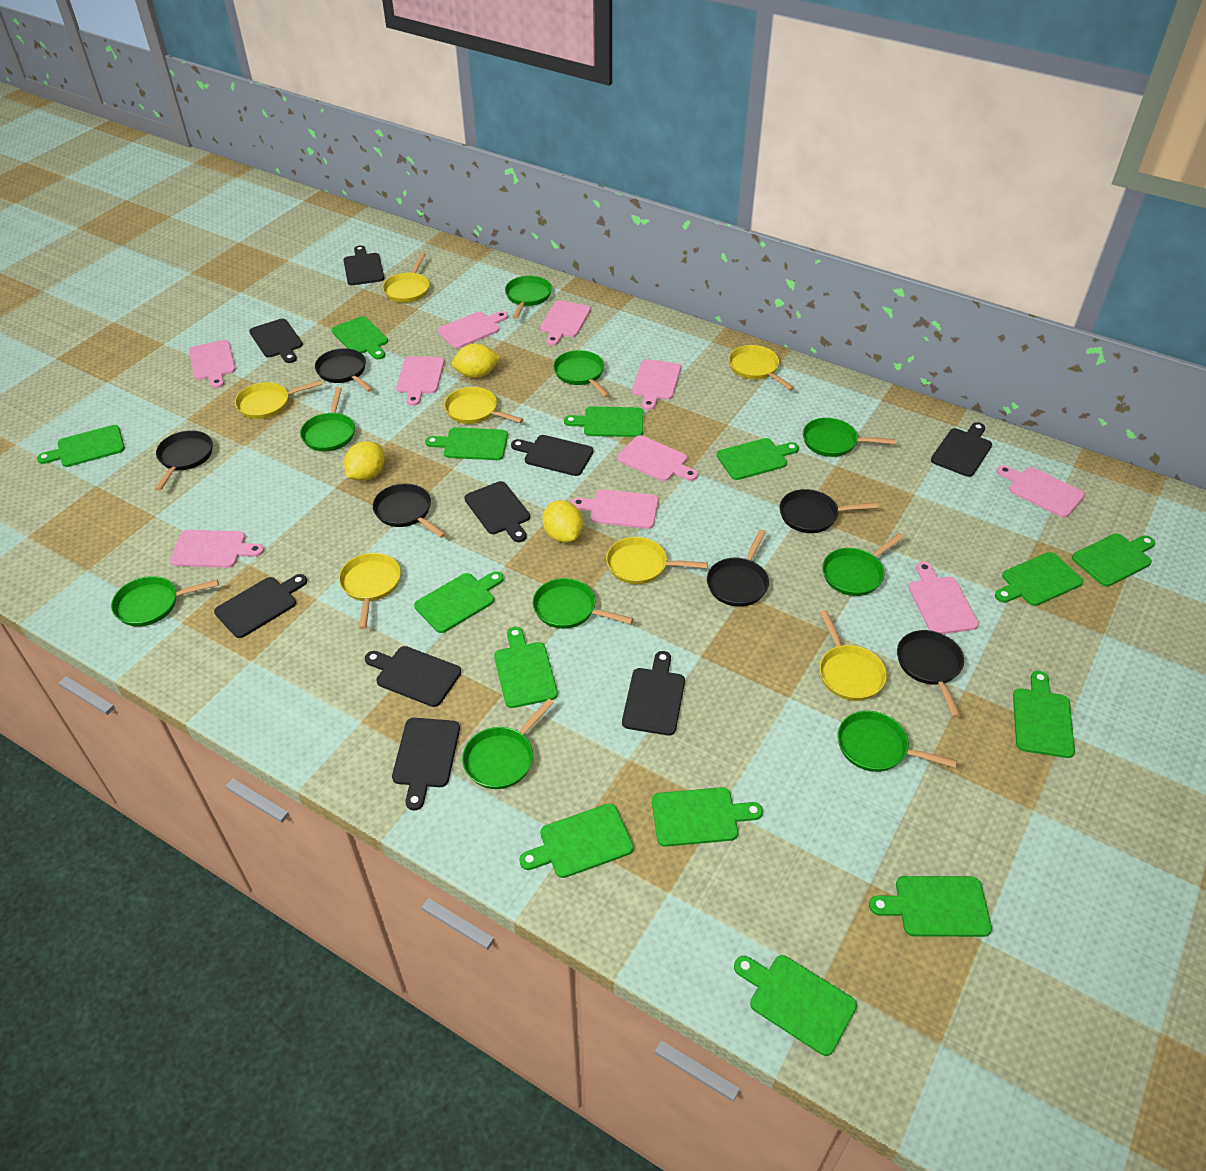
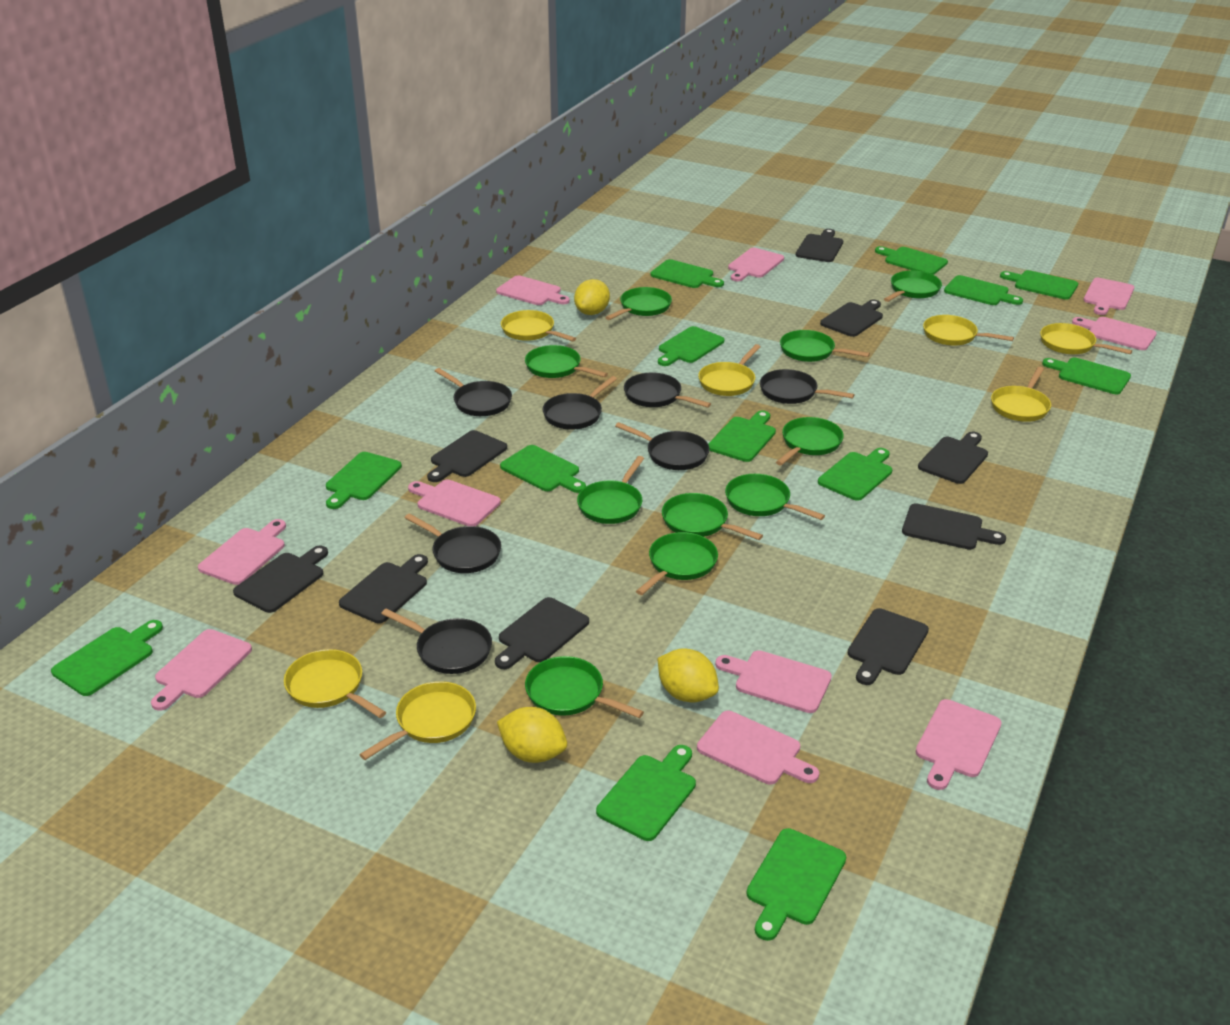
black pan: 6 -> 7
green cutting board: 14 -> 13
green pan: 9 -> 10

